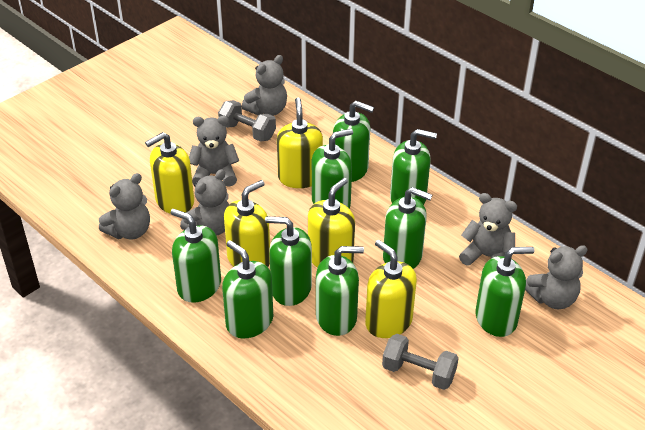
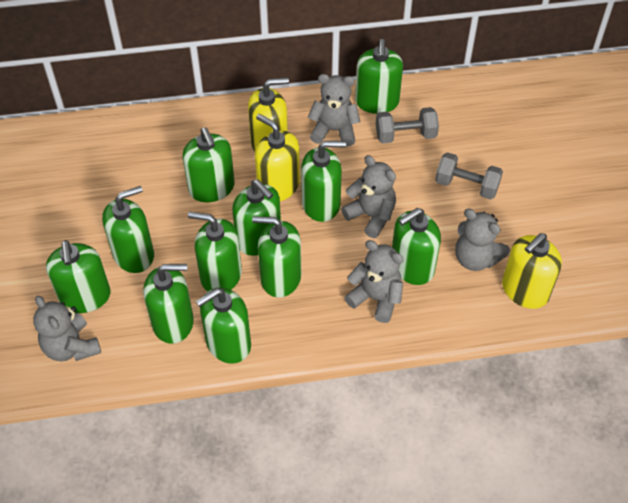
green soap dispenser: 9 -> 11
grey teddy bear: 6 -> 5
yellow soap dispenser: 5 -> 3

